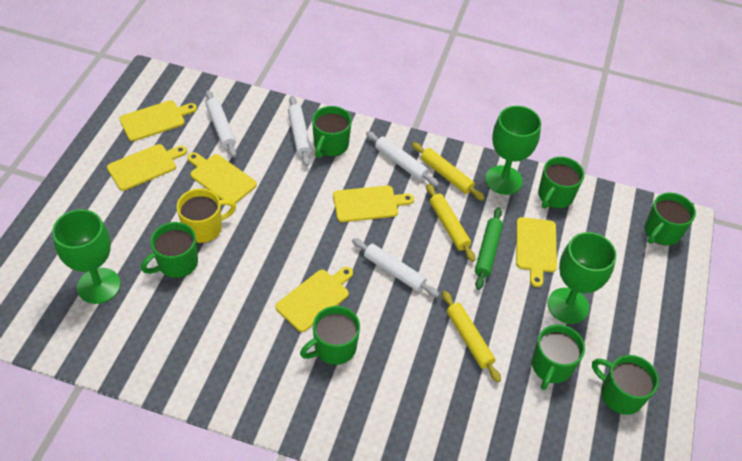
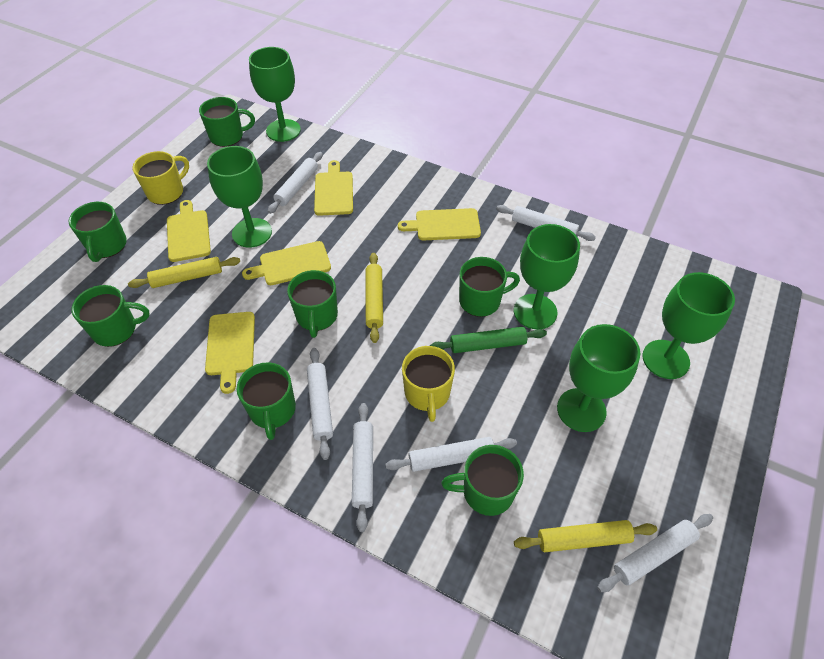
green goblet: 3 -> 5
white rolling pin: 4 -> 6
yellow cutting board: 6 -> 5
yellow mug: 1 -> 2

